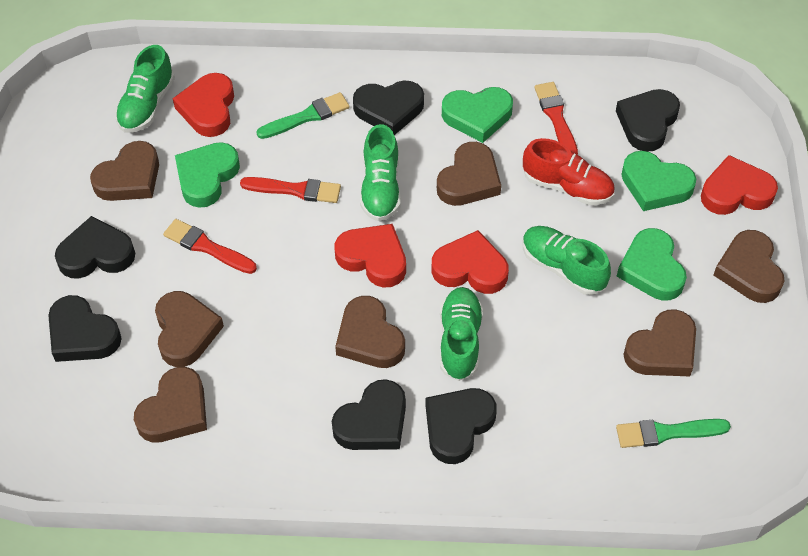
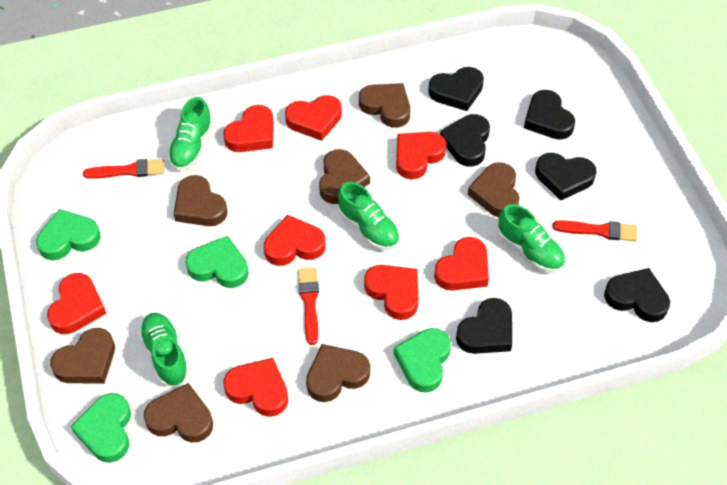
green brush: 2 -> 0
red heart: 4 -> 8
red shoe: 1 -> 0

